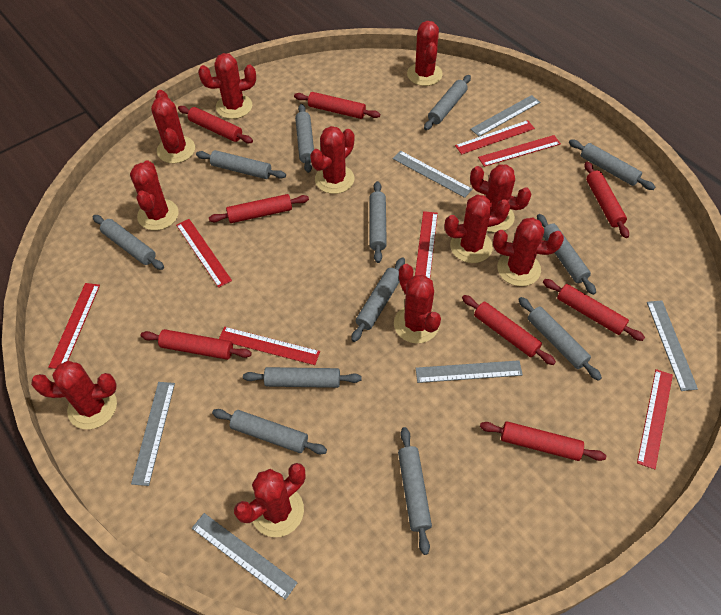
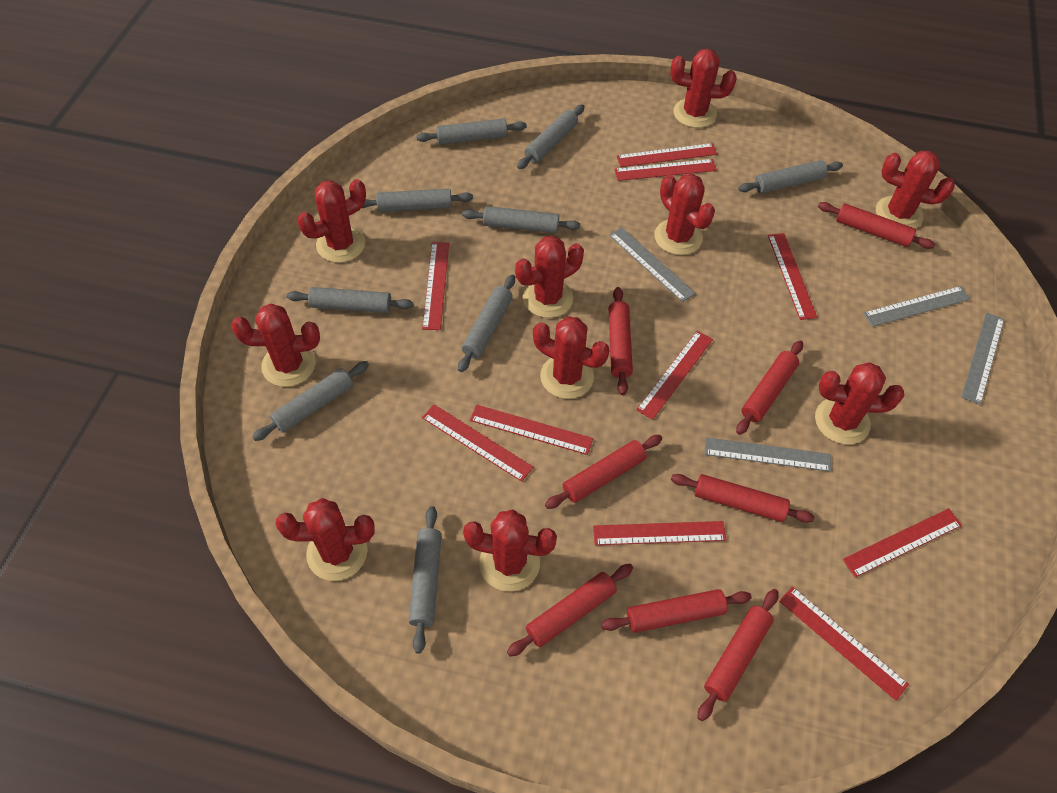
grey rolling pin: 12 -> 9
grey ruler: 6 -> 4
red cactus: 11 -> 10
red ruler: 7 -> 10

